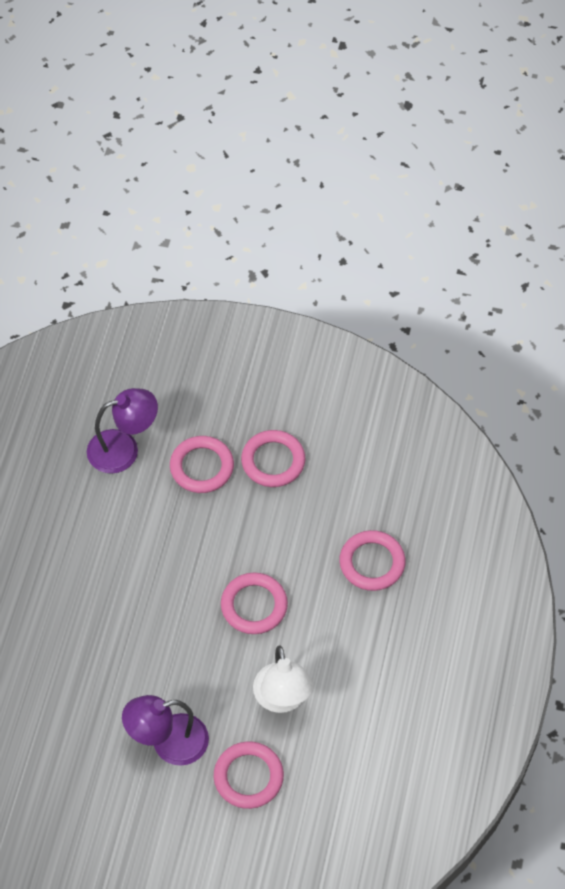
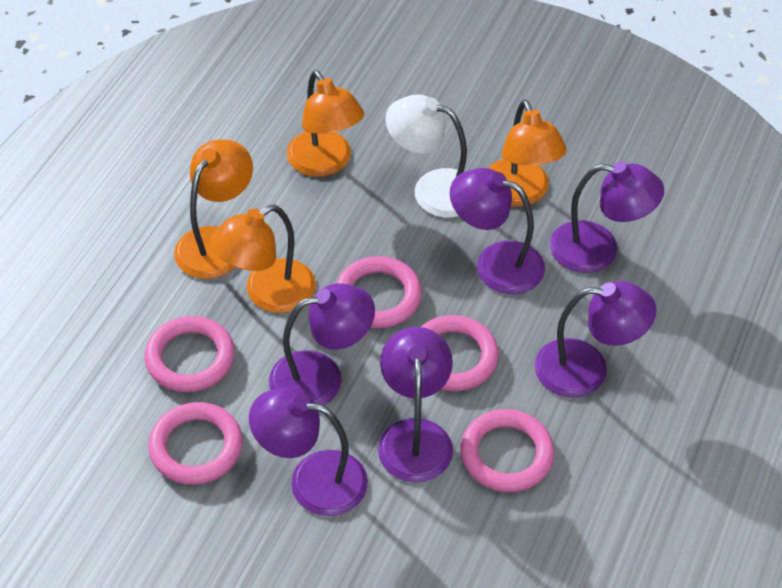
orange lamp: 0 -> 4
purple lamp: 2 -> 6

